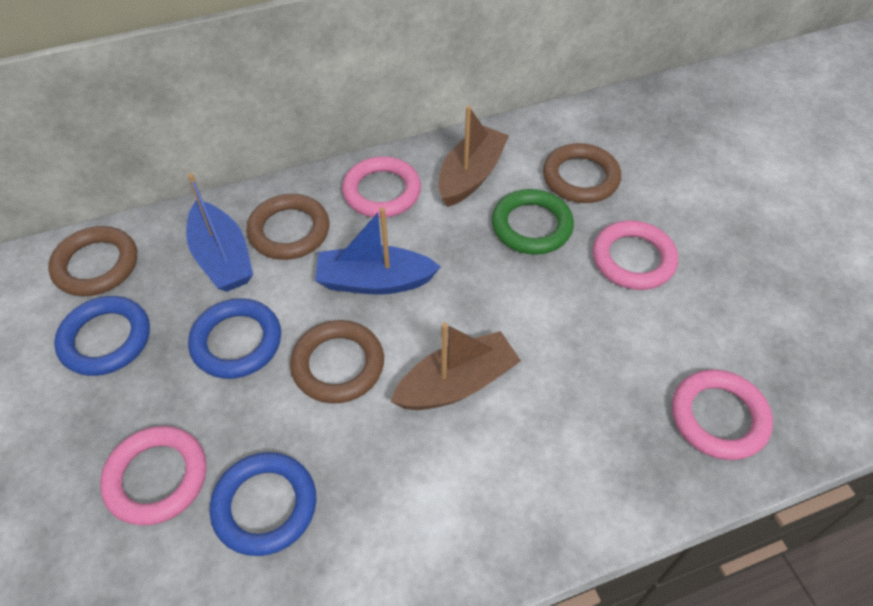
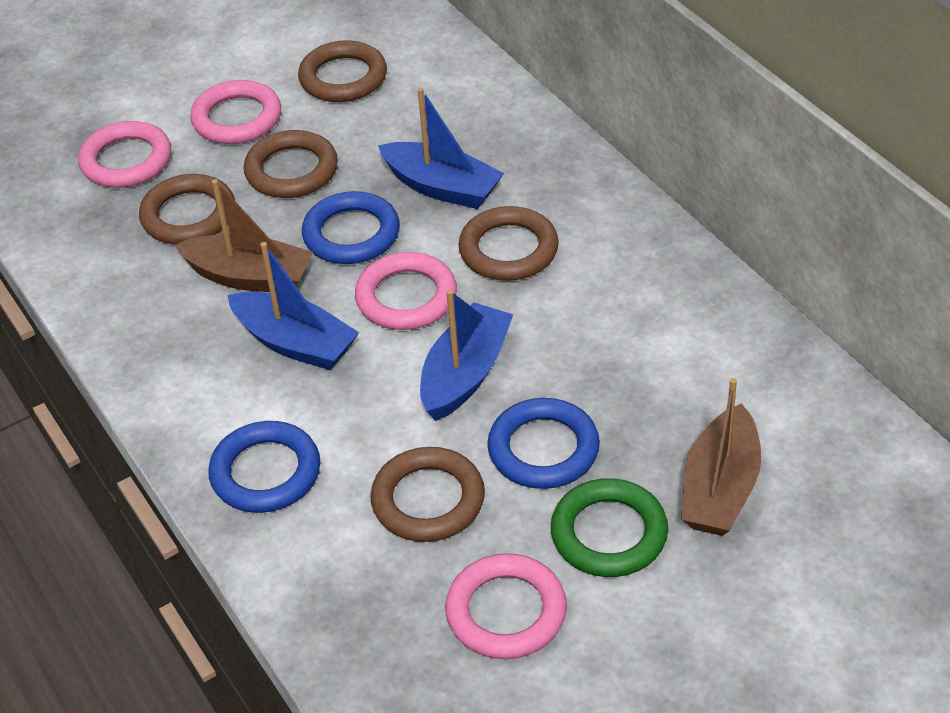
blue boat: 2 -> 3
brown ring: 4 -> 5

